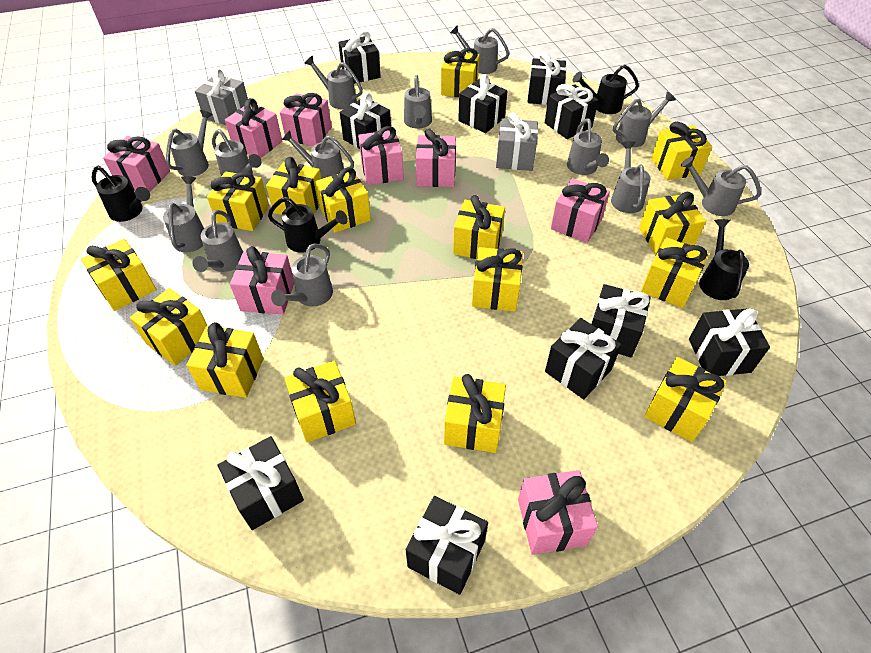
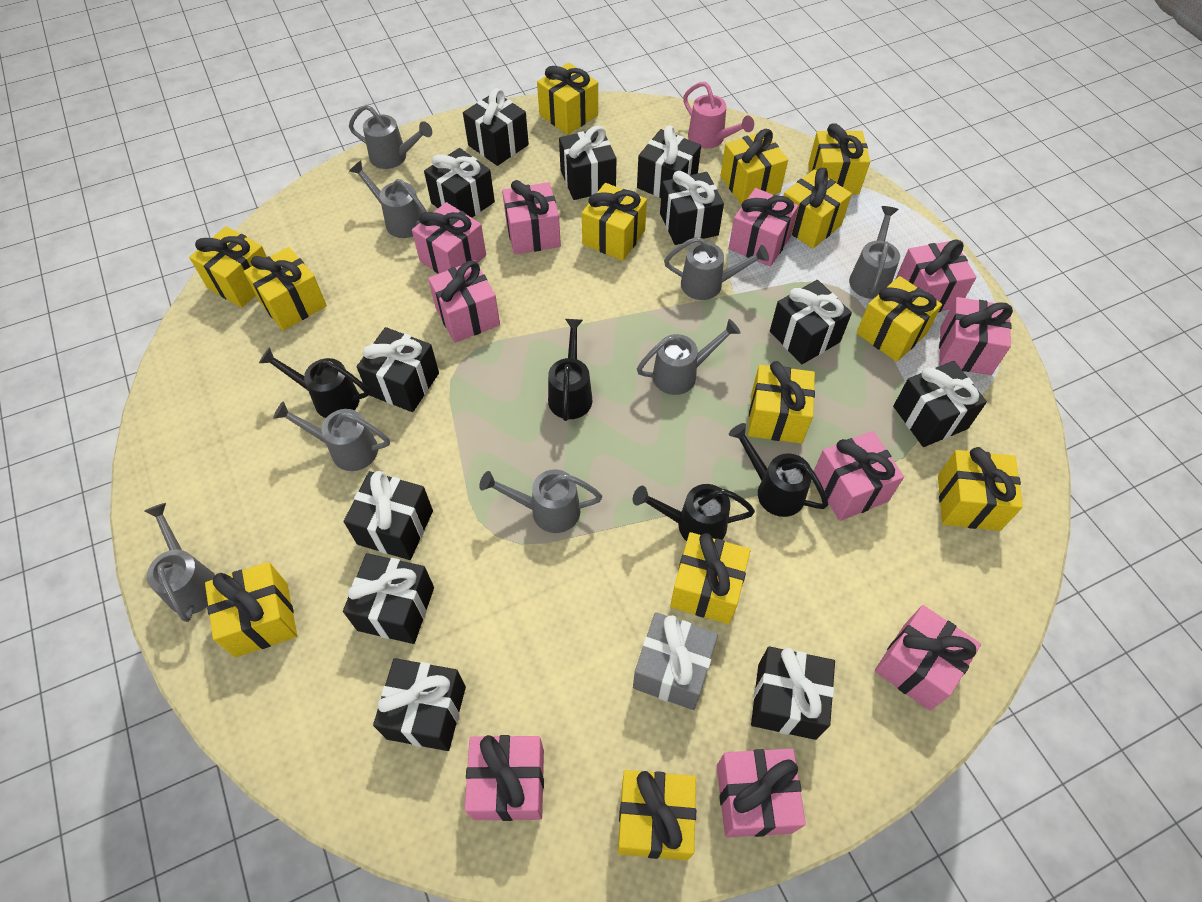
black gift: 10 -> 12
grey gift: 2 -> 1
grey watering can: 13 -> 8
pink gift: 8 -> 10
pink watering can: 0 -> 1
yellow gift: 15 -> 13

